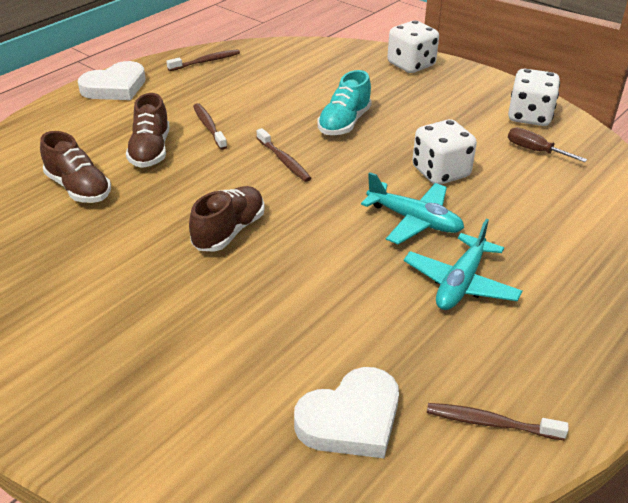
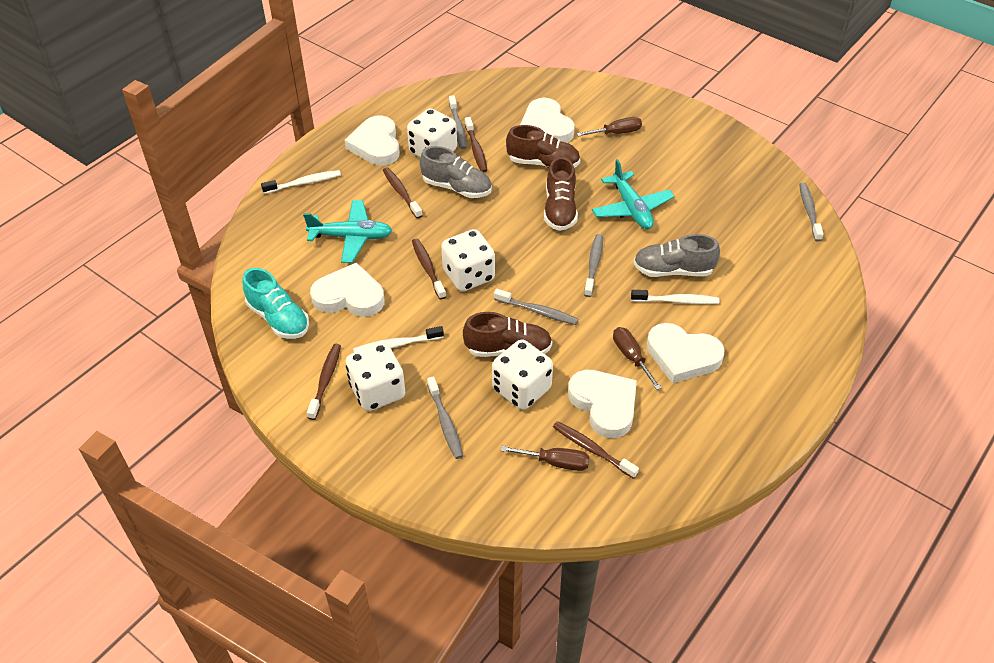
brown screwdriver: 1 -> 3
brown toothbrush: 4 -> 5
grey shoe: 0 -> 2
grey toothbrush: 0 -> 5
white dice: 3 -> 4
white heart: 2 -> 5
white toothbrush: 0 -> 3

